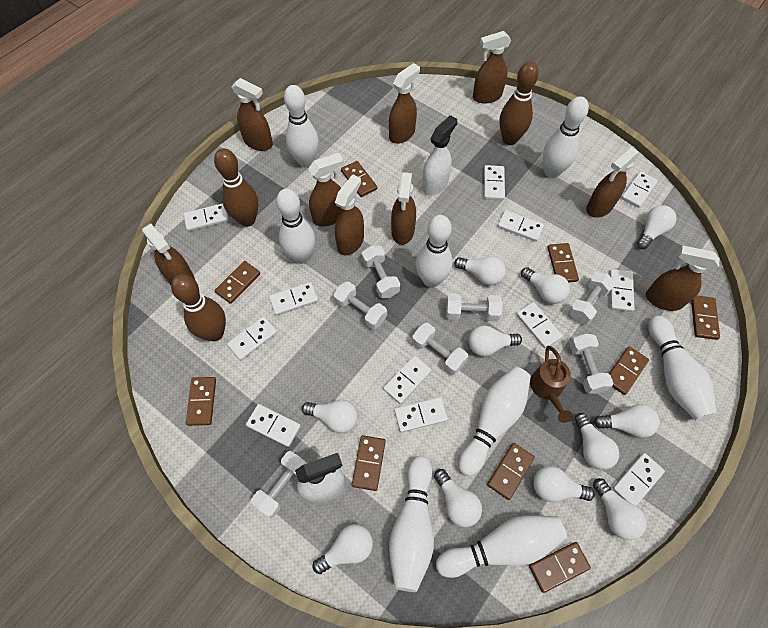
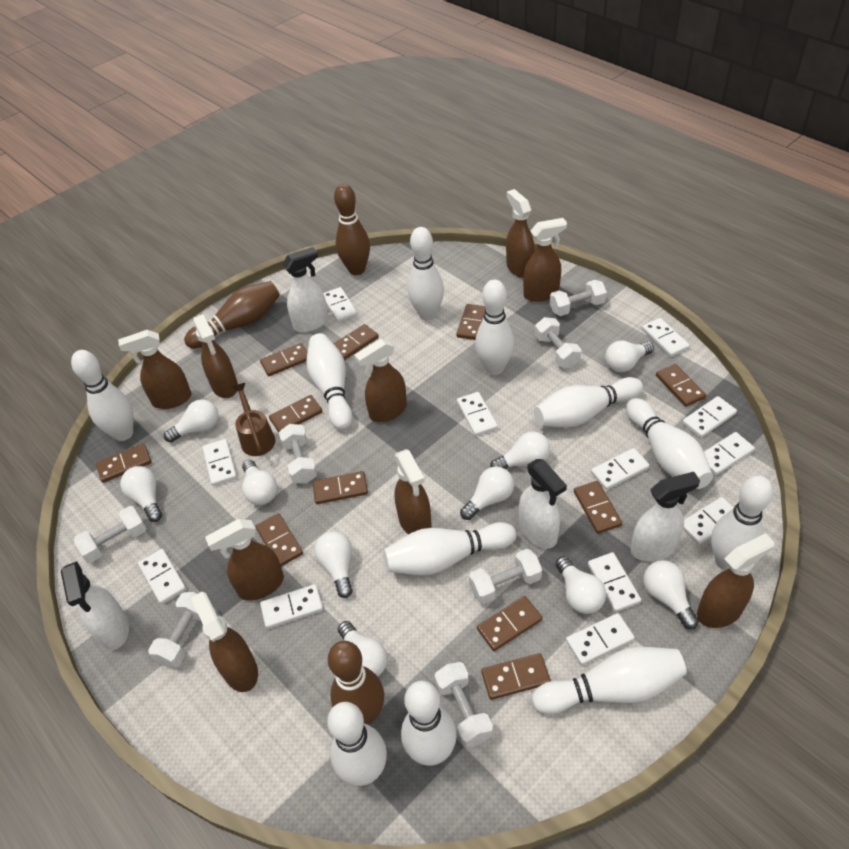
brown domino: 9 -> 11
white bowling pin: 8 -> 11
white light bulb: 11 -> 10
white spray bottle: 2 -> 4

